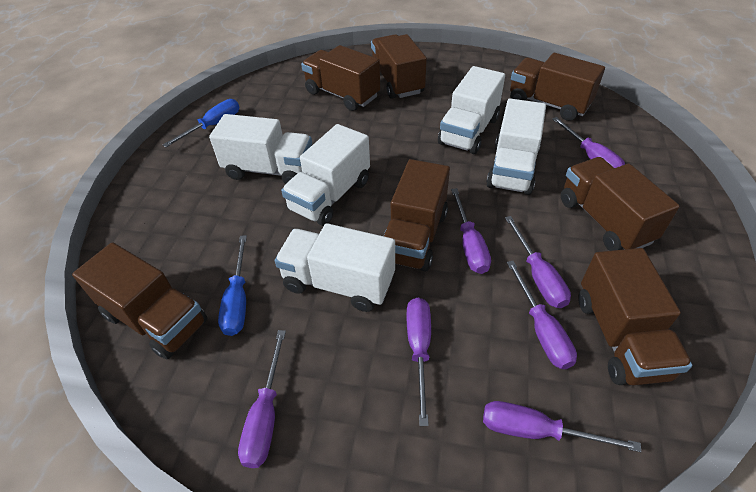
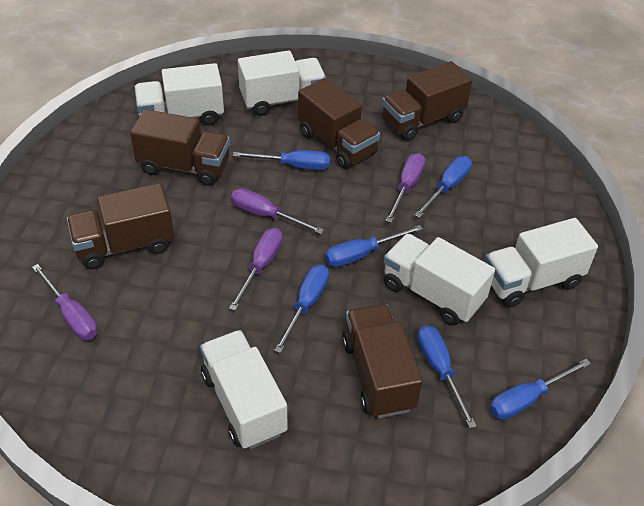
blue screwdriver: 2 -> 6
brown truck: 7 -> 5
purple screwdriver: 7 -> 4

